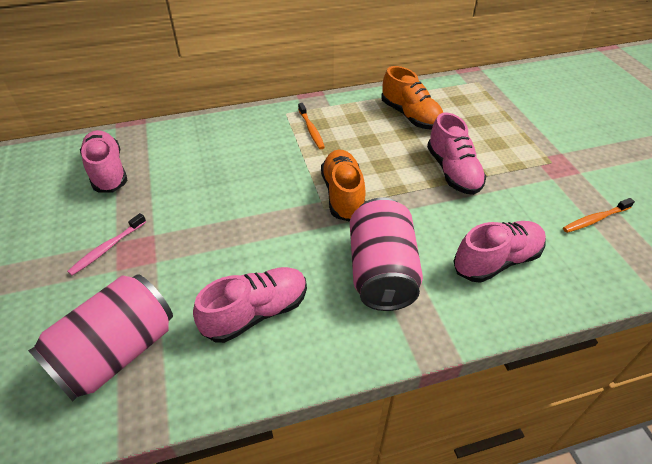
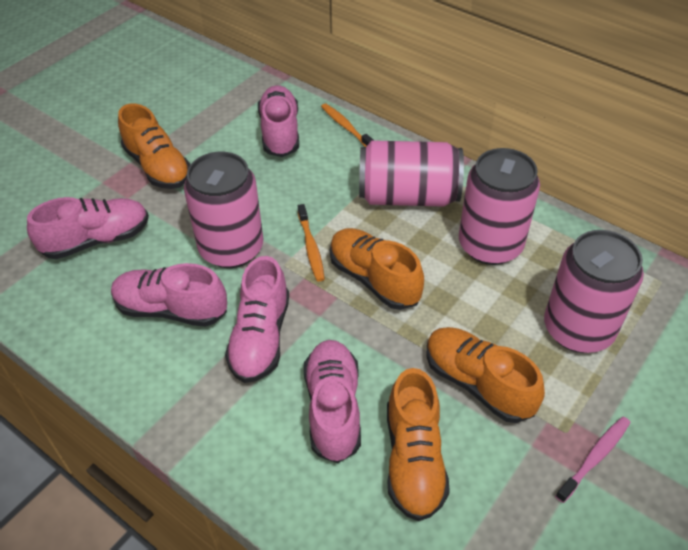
orange shoe: 2 -> 4
pink can: 2 -> 4
pink shoe: 4 -> 5

